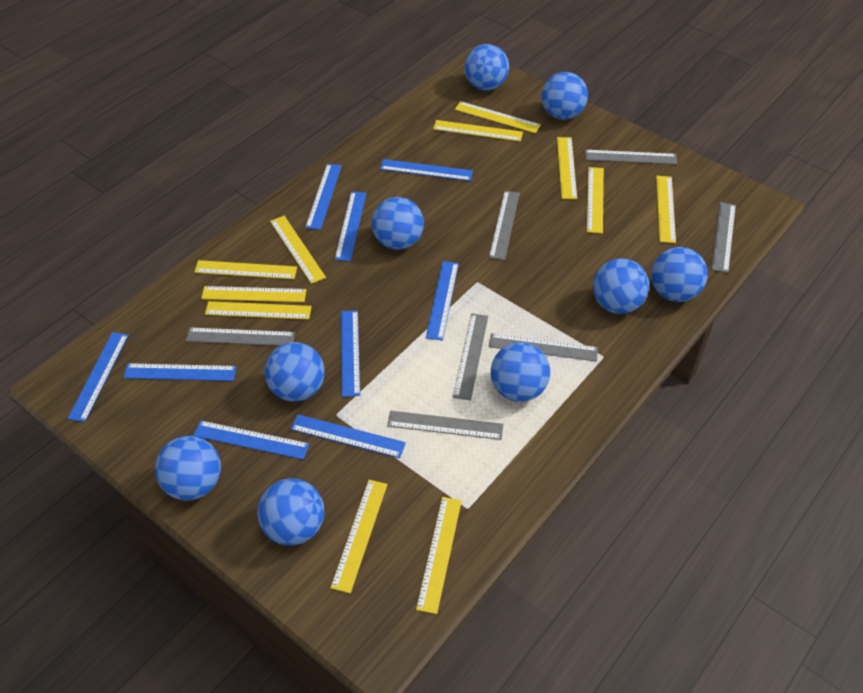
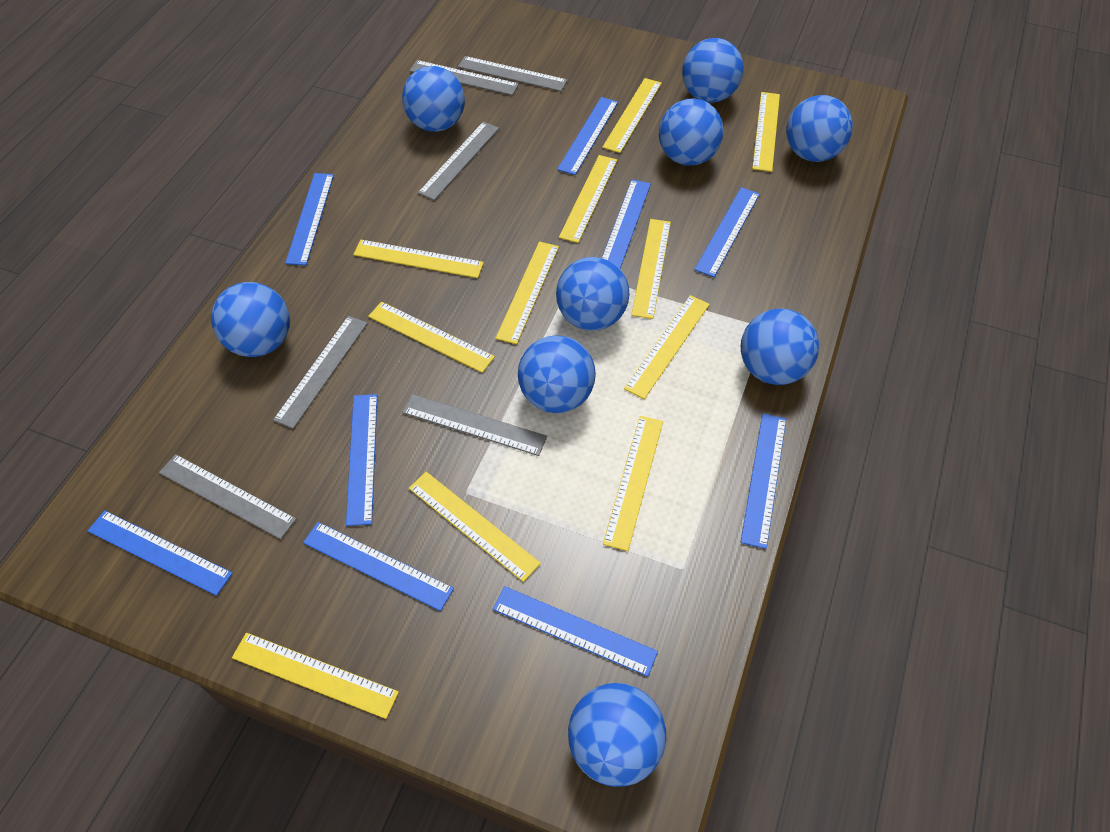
grey ruler: 7 -> 6

